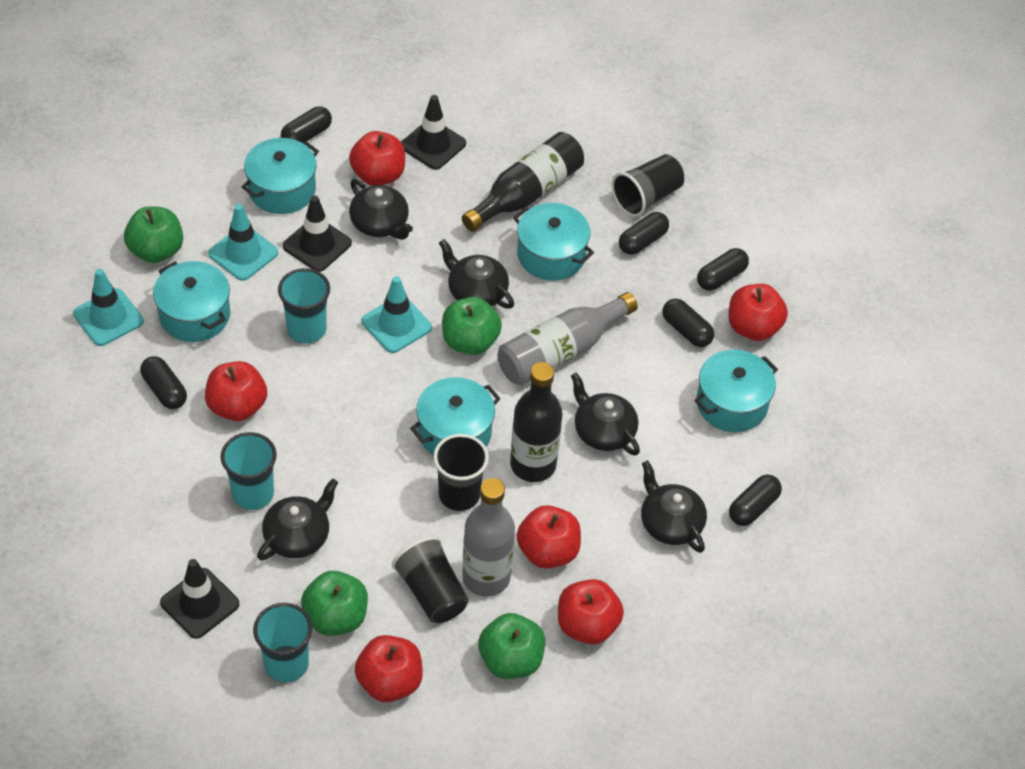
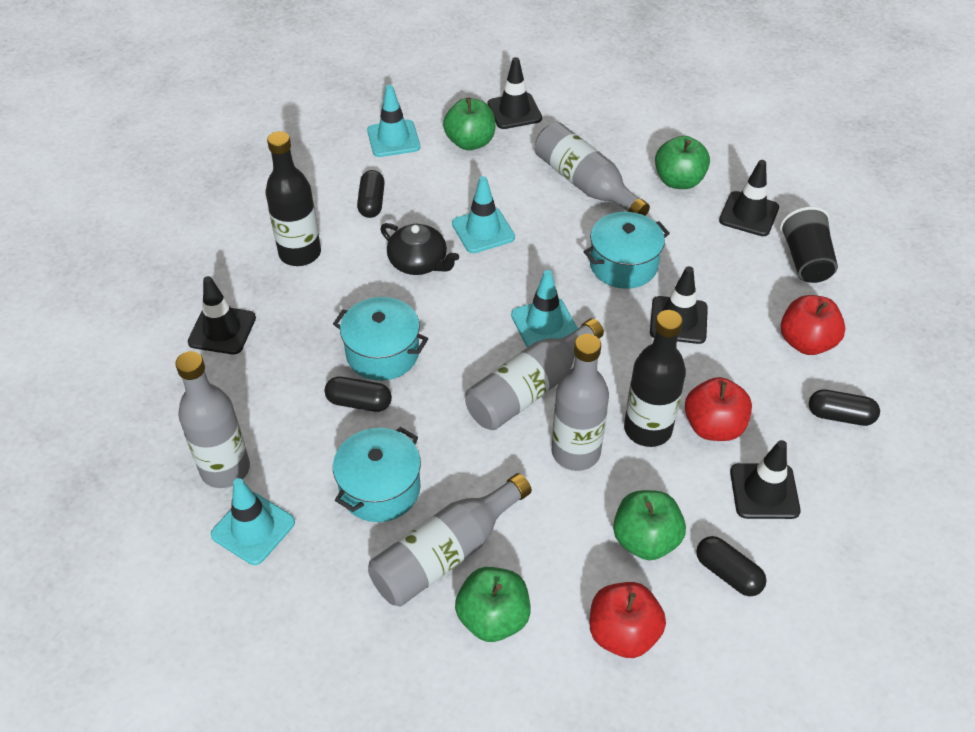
black capsule: 6 -> 4
black cup: 3 -> 1
black teapot: 5 -> 1
black traffic cone: 3 -> 5
grey bottle: 2 -> 5
red apple: 6 -> 3
turquoise cup: 3 -> 0
turquoise pot: 5 -> 3
turquoise traffic cone: 3 -> 4

